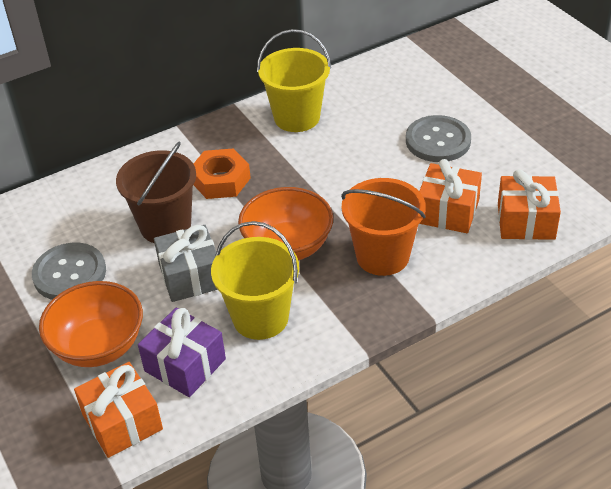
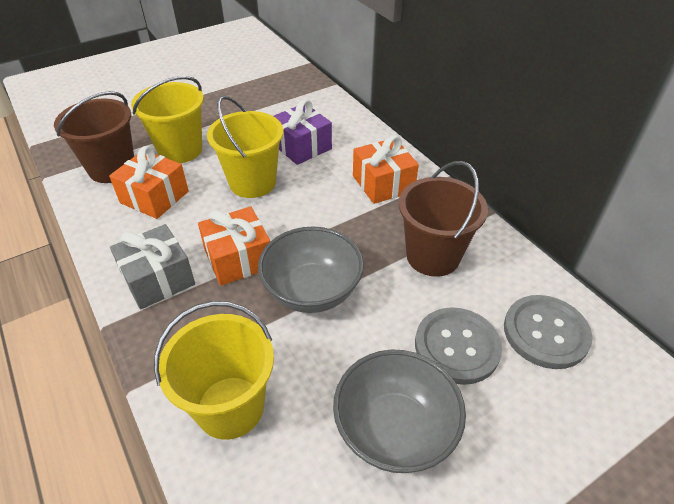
brown bucket: 1 -> 2
grey bowl: 0 -> 2
orange bowl: 2 -> 0
orange bucket: 1 -> 0
orange nut: 1 -> 0
yellow bucket: 2 -> 3

